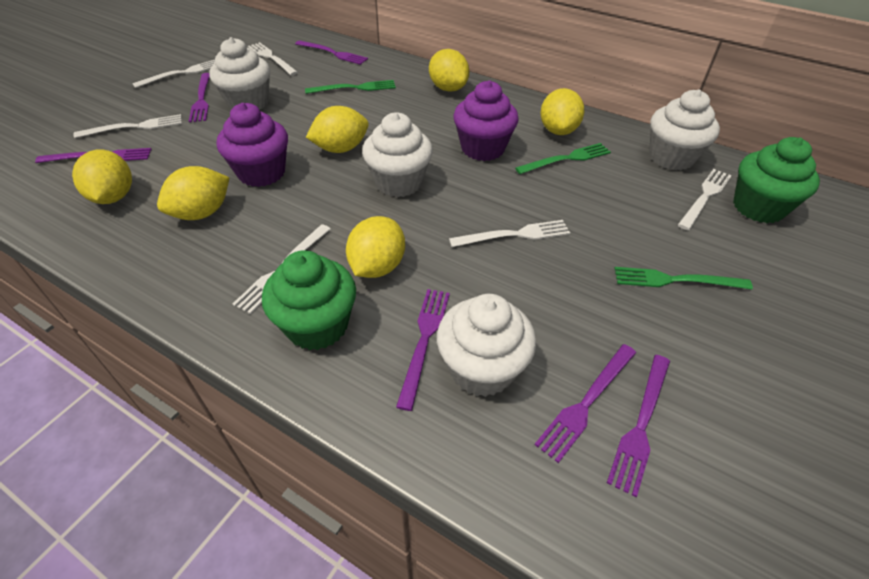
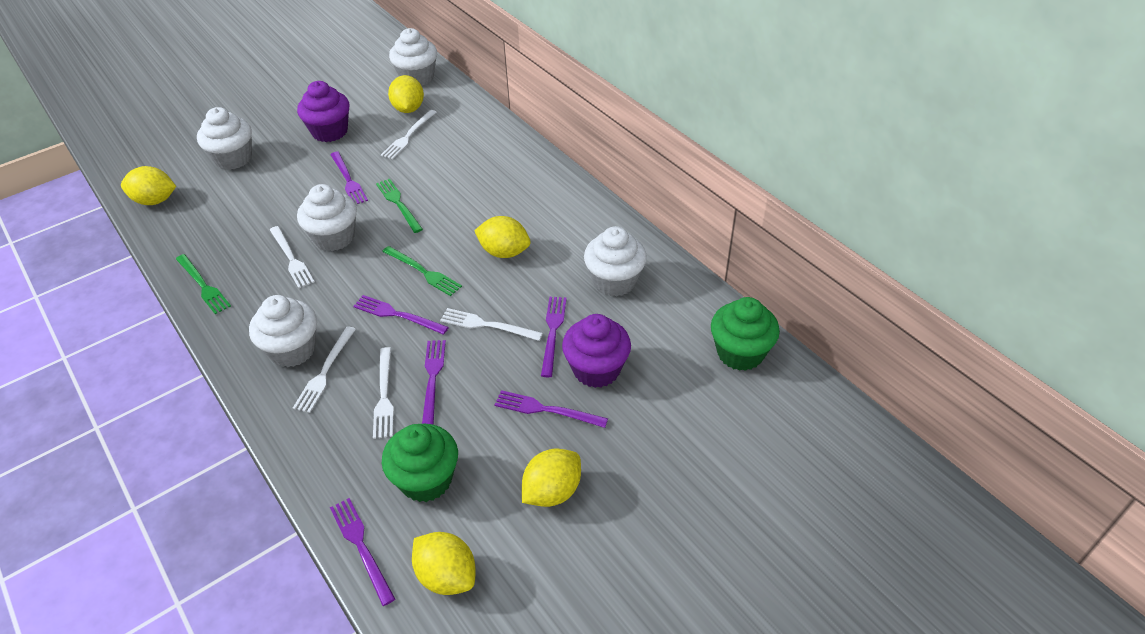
white cupcake: 4 -> 5
white fork: 6 -> 5
yellow lemon: 6 -> 5

